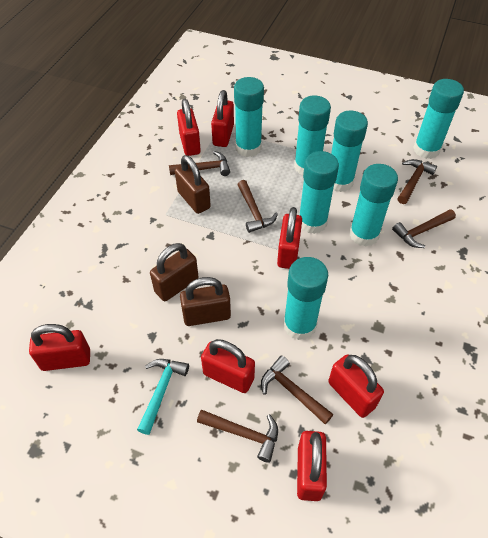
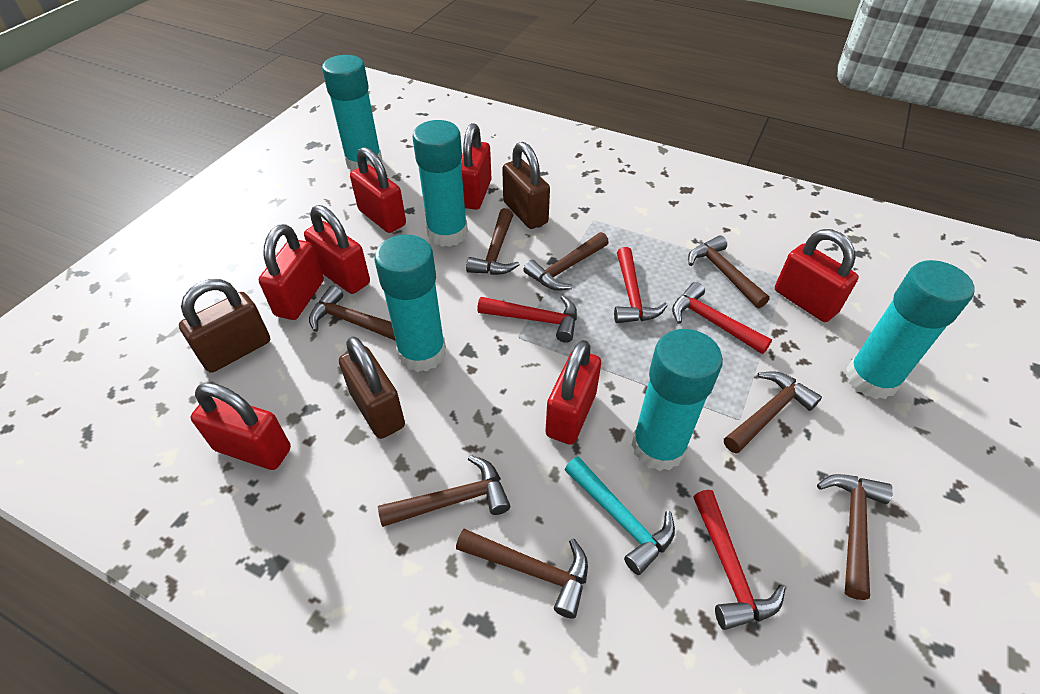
brown hammer: 6 -> 8
red hammer: 0 -> 4
turquoise glue stick: 7 -> 5

